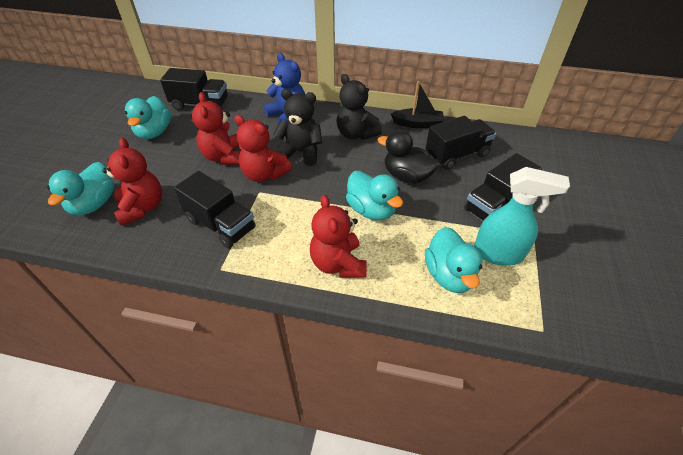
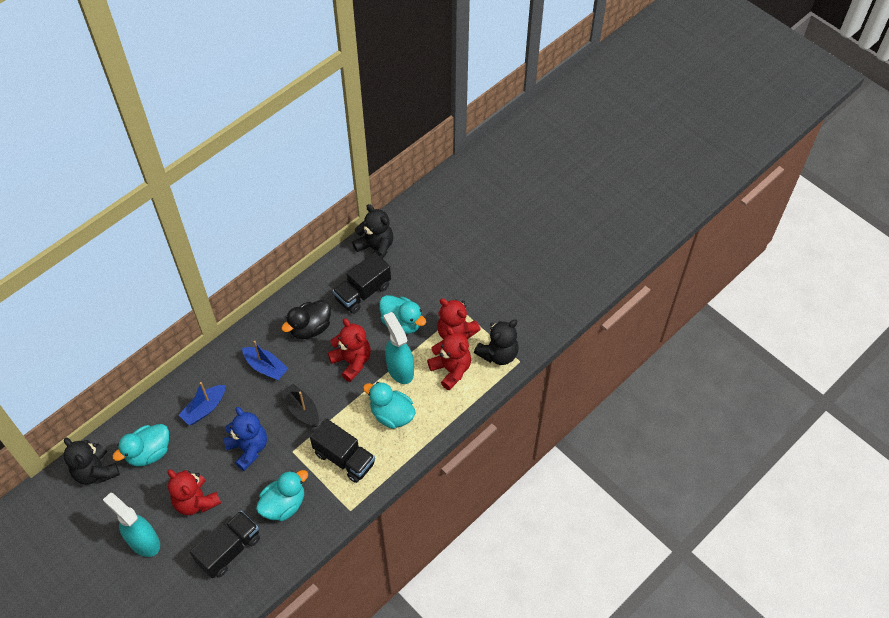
black teddy bear: 2 -> 3
black truck: 4 -> 3
blue boat: 0 -> 2
turquoise spray bottle: 1 -> 2

